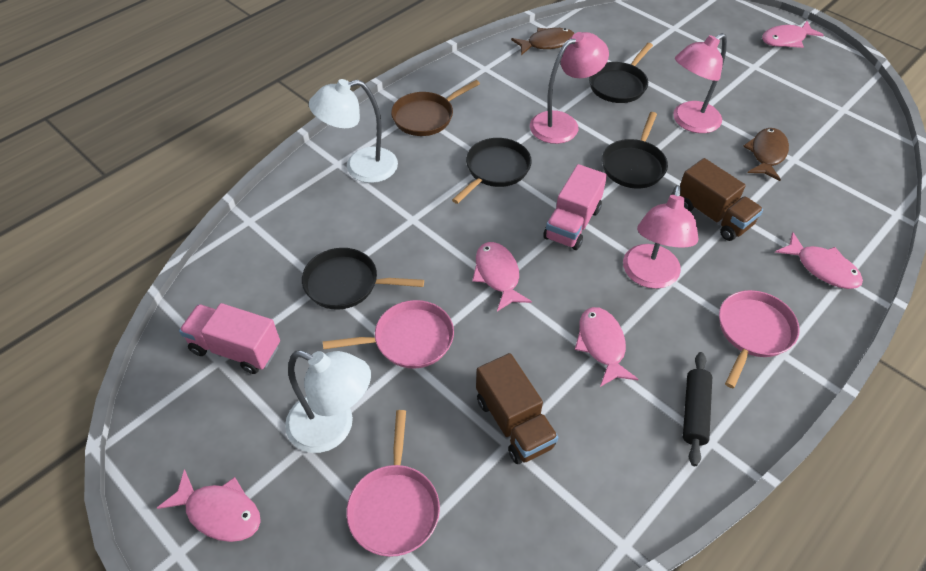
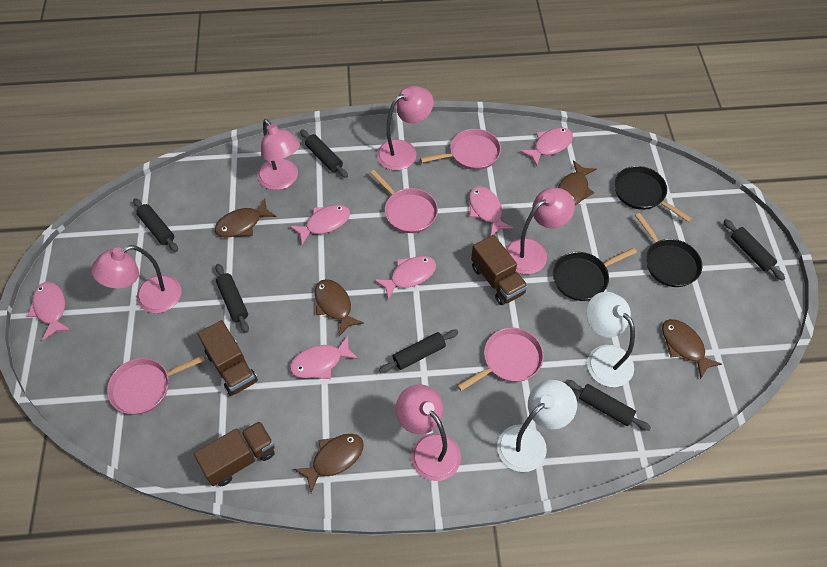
black pan: 4 -> 3
black rolling pin: 1 -> 6
brown fish: 2 -> 5
brown pan: 1 -> 0
brown truck: 2 -> 3
pink fish: 5 -> 6
pink lamp: 3 -> 5
pink pan: 3 -> 4
pink truck: 2 -> 0

